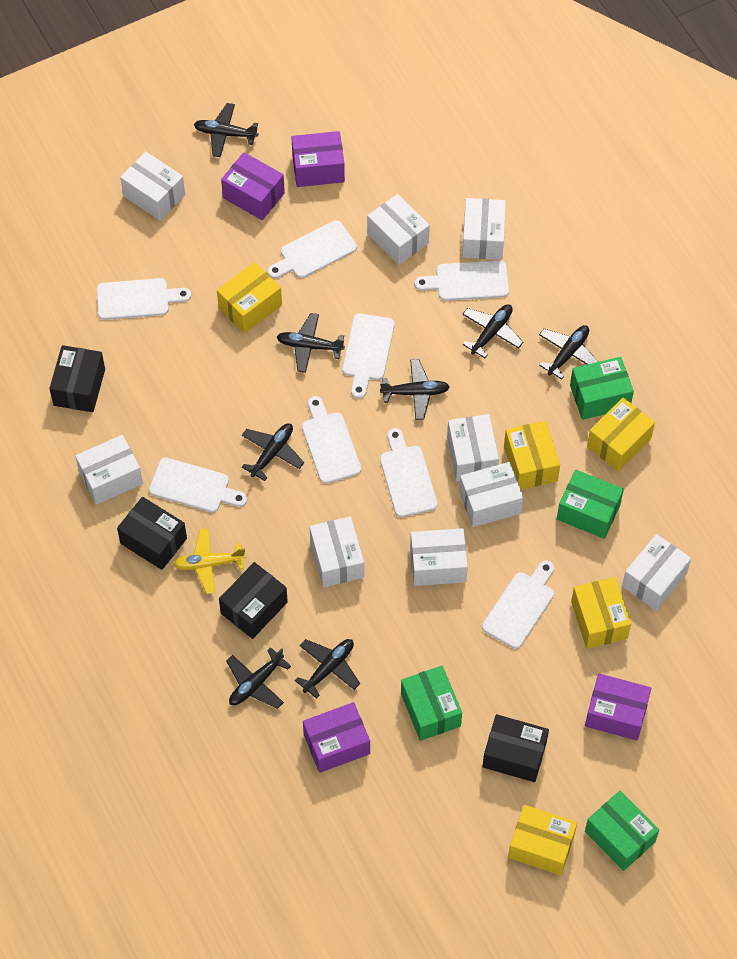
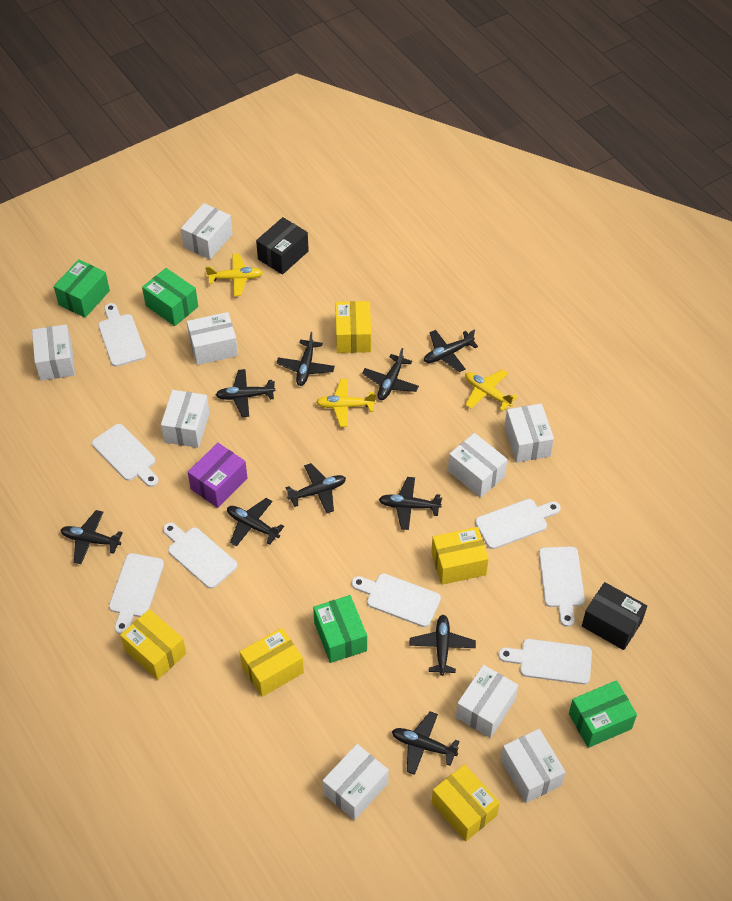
black box: 4 -> 2
black plane: 8 -> 10
purple box: 4 -> 1
yellow plane: 1 -> 3

